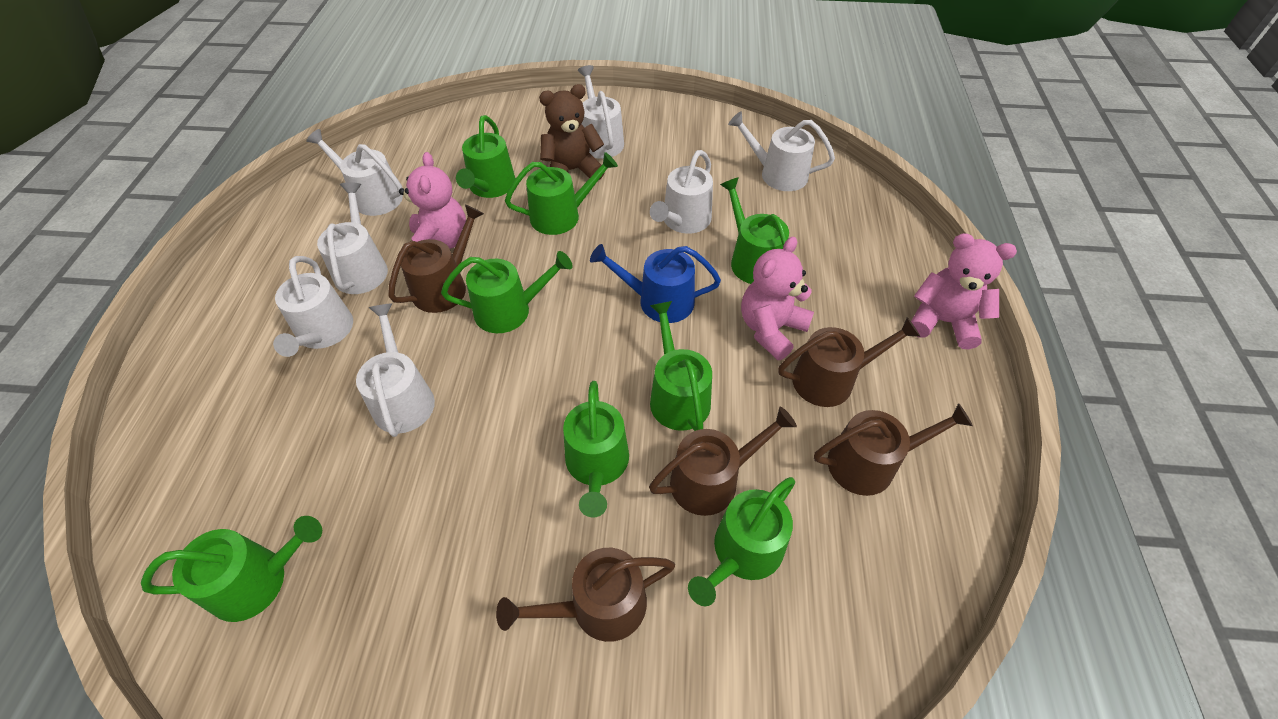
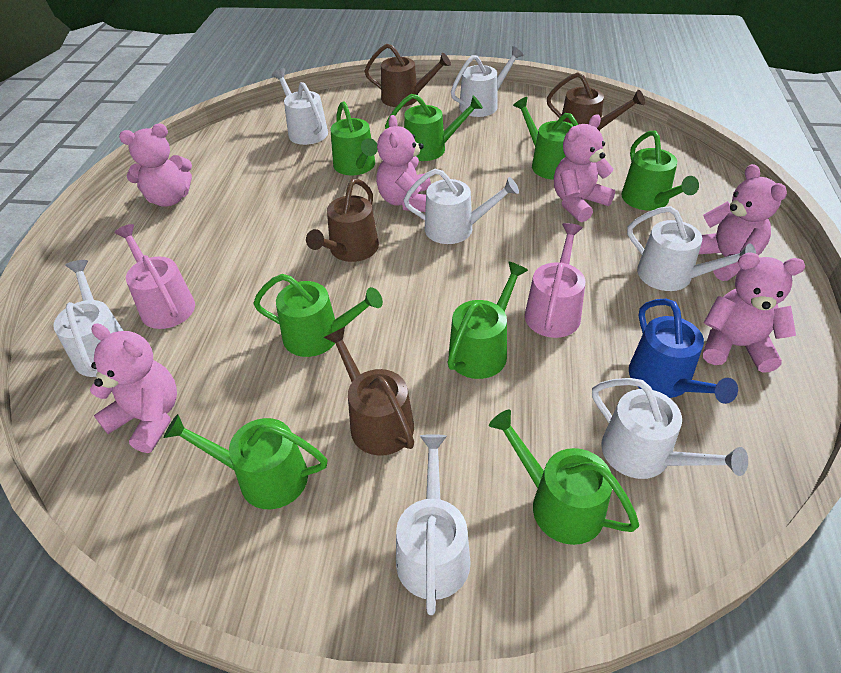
brown teddy bear: 1 -> 0
brown watering can: 5 -> 4
pink teddy bear: 3 -> 6
pink watering can: 0 -> 2

